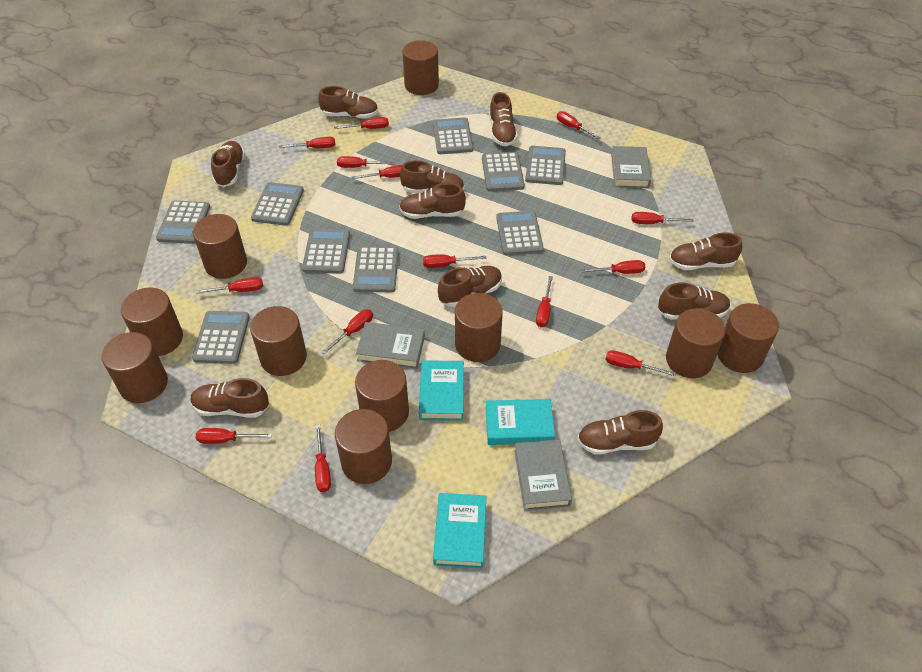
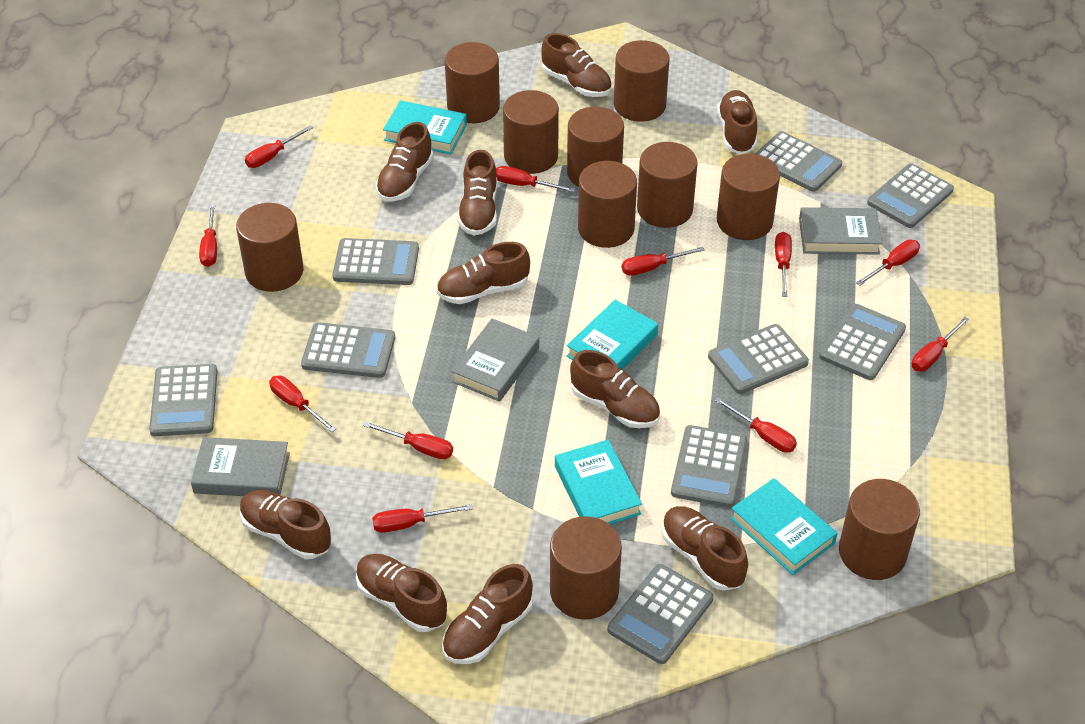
red screwdriver: 14 -> 11
turquoise book: 3 -> 4

